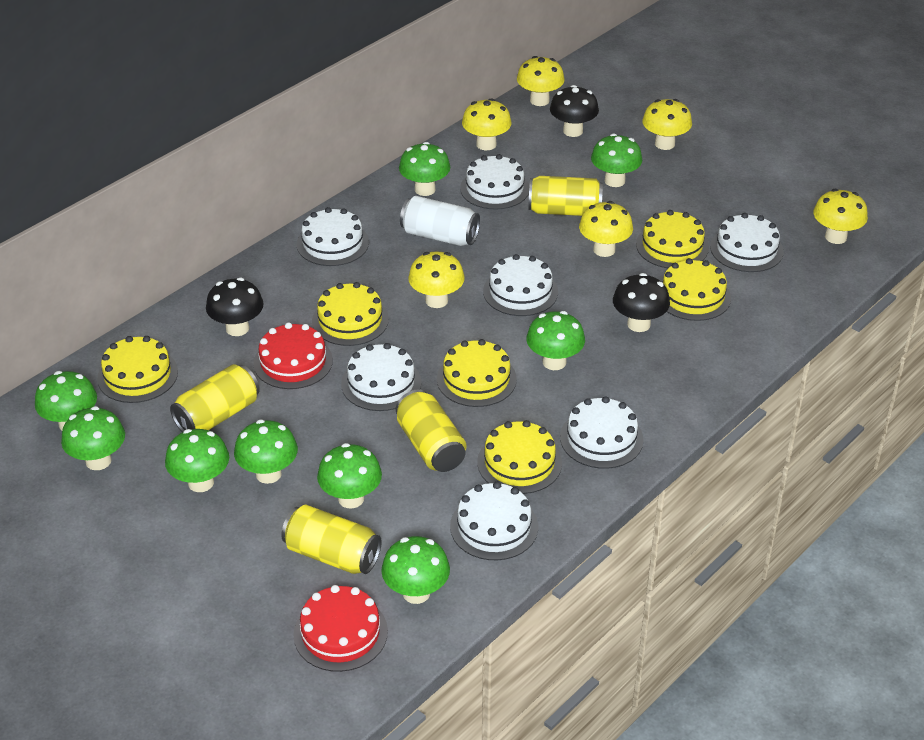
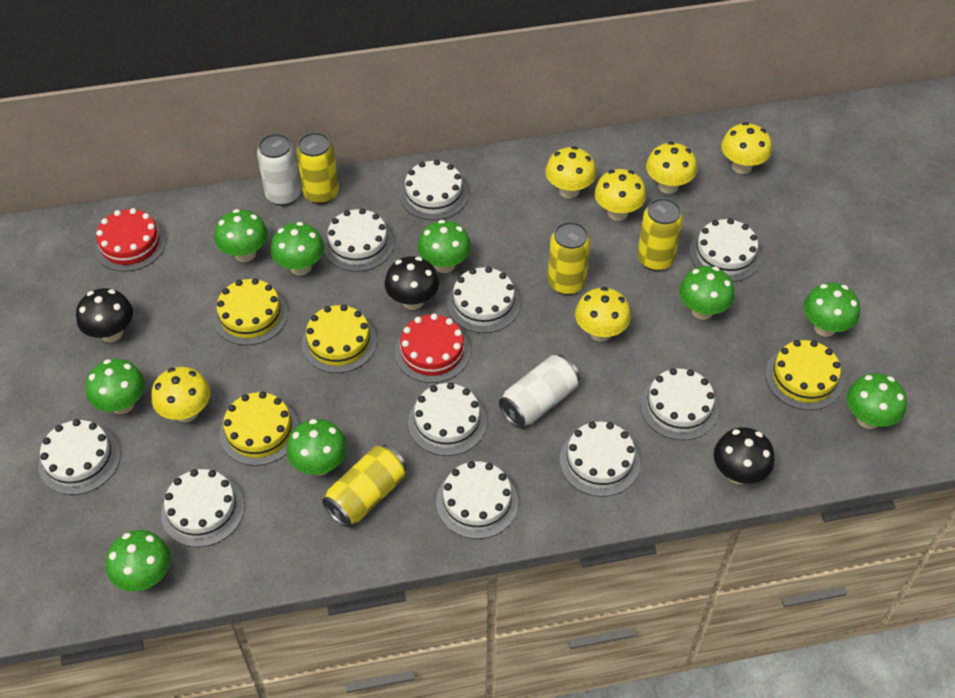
white cake: 7 -> 10
white can: 1 -> 2
yellow cake: 6 -> 4

